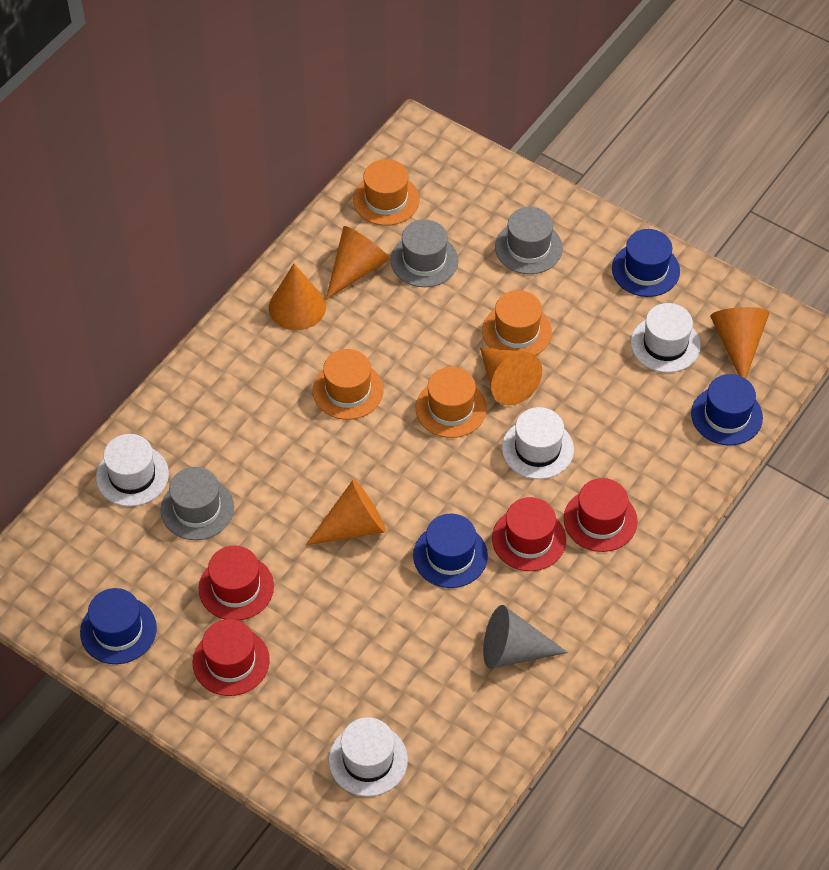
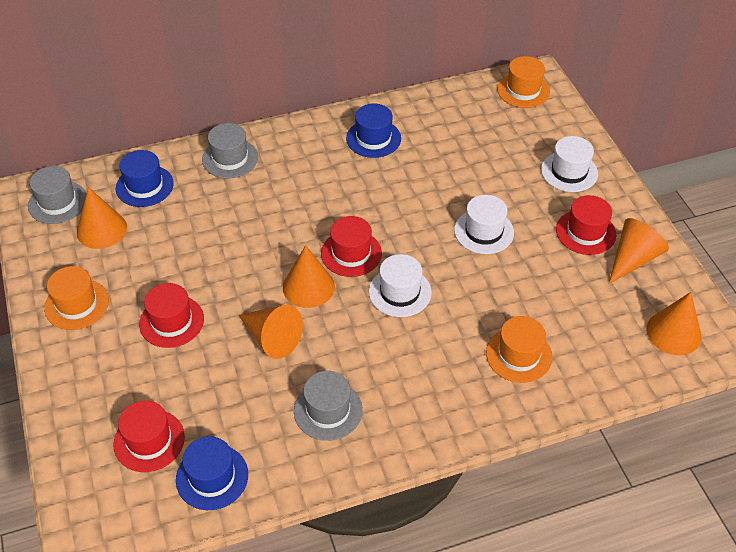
blue hat: 4 -> 3
grey cone: 1 -> 0
orange hat: 4 -> 3
white hat: 4 -> 3

